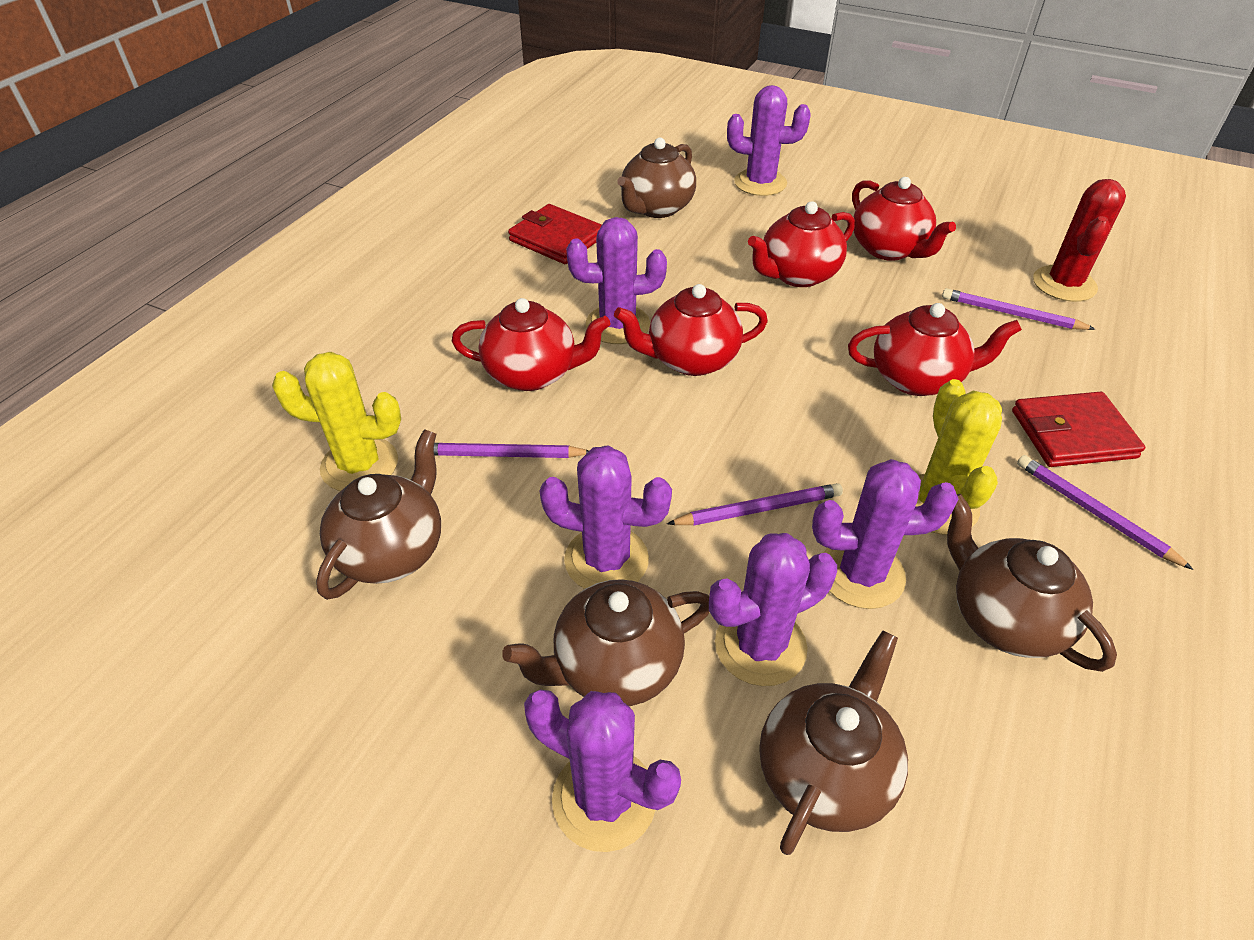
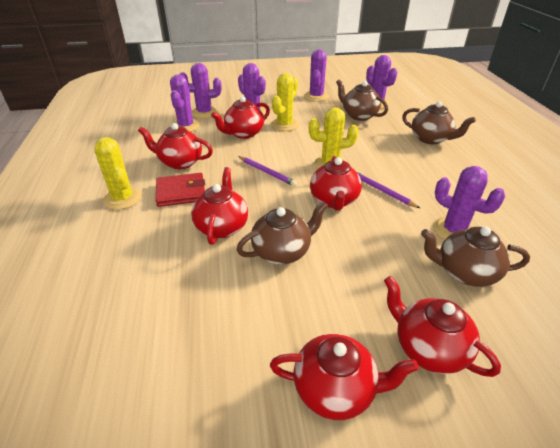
brown teapot: 5 -> 4
purple pencil: 4 -> 2
red cactus: 1 -> 0
red teapot: 5 -> 6
red wallet: 2 -> 1
yellow cactus: 2 -> 3

